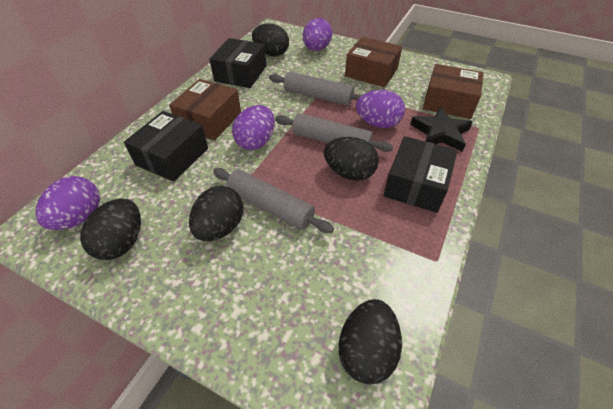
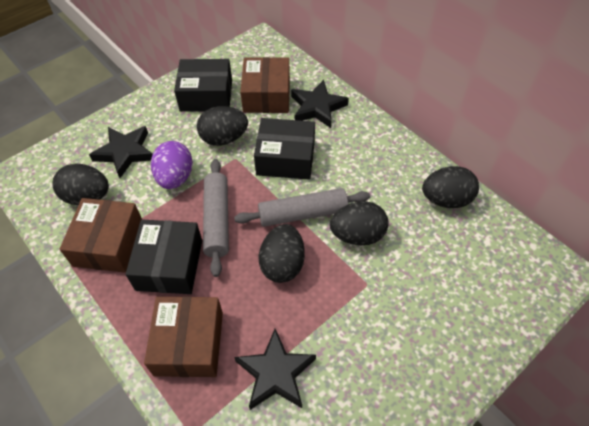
black star: 1 -> 3
grey rolling pin: 3 -> 2
purple egg: 4 -> 1

